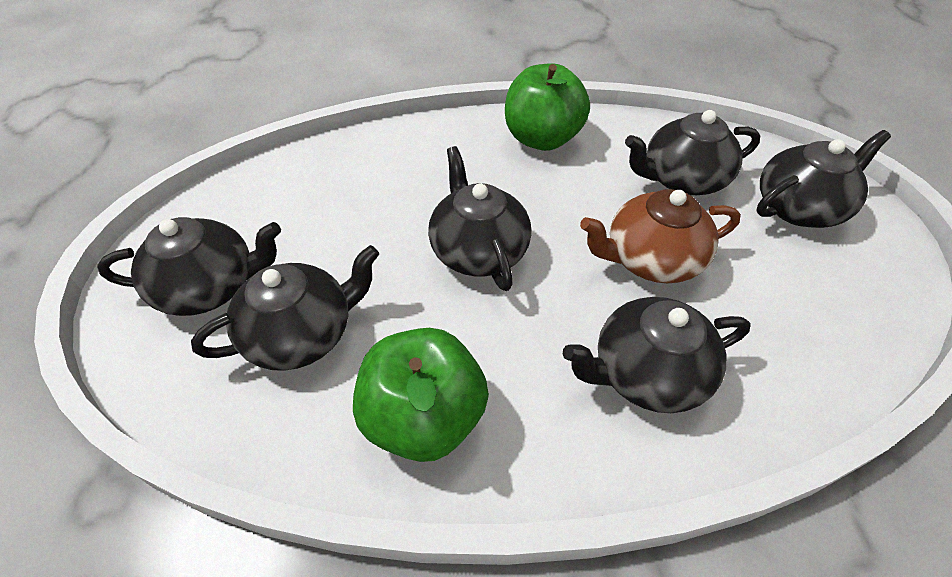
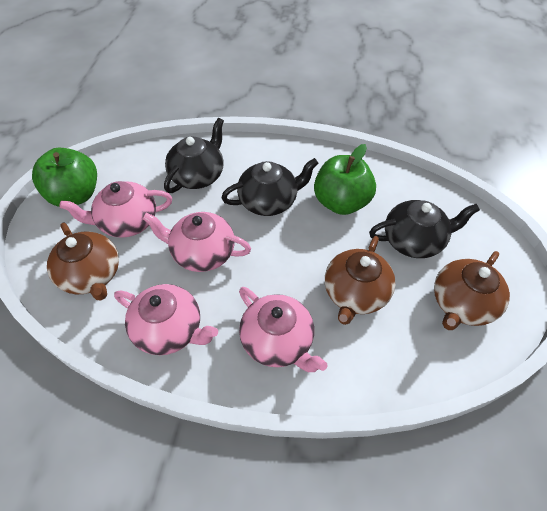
black teapot: 6 -> 3
brown teapot: 1 -> 3
pink teapot: 0 -> 4

